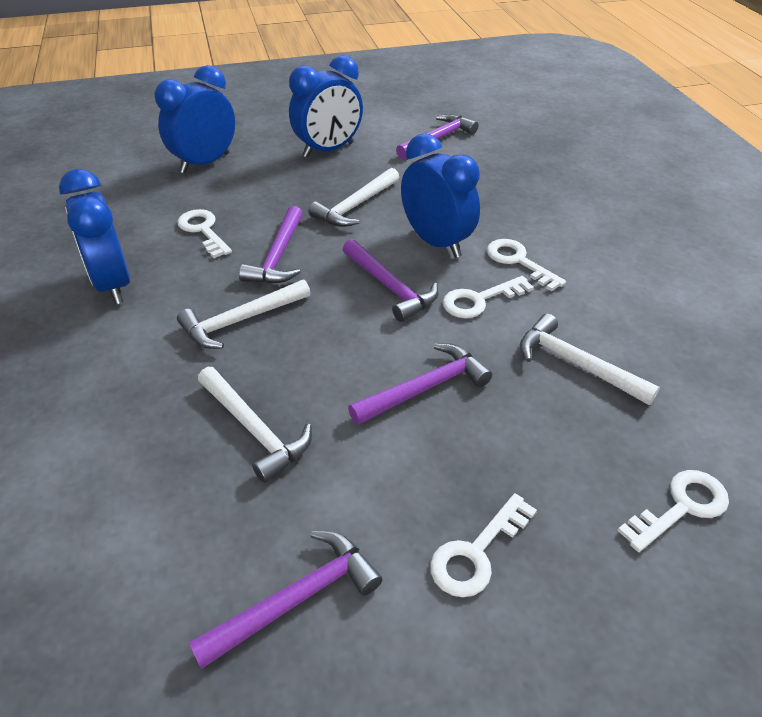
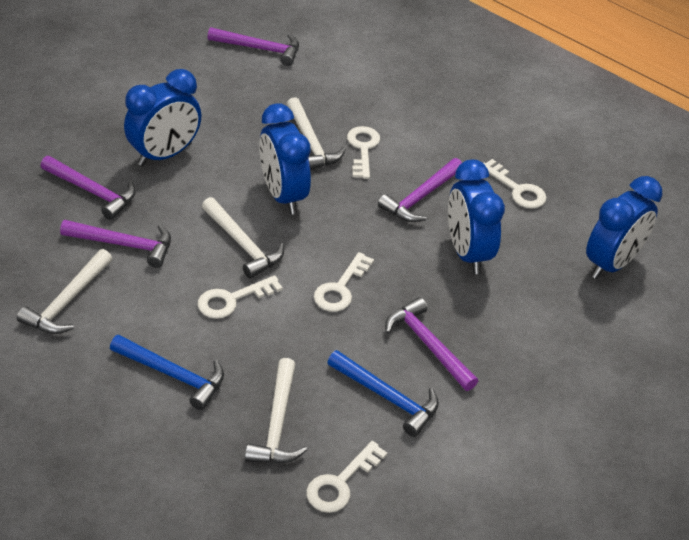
blue hammer: 0 -> 2

